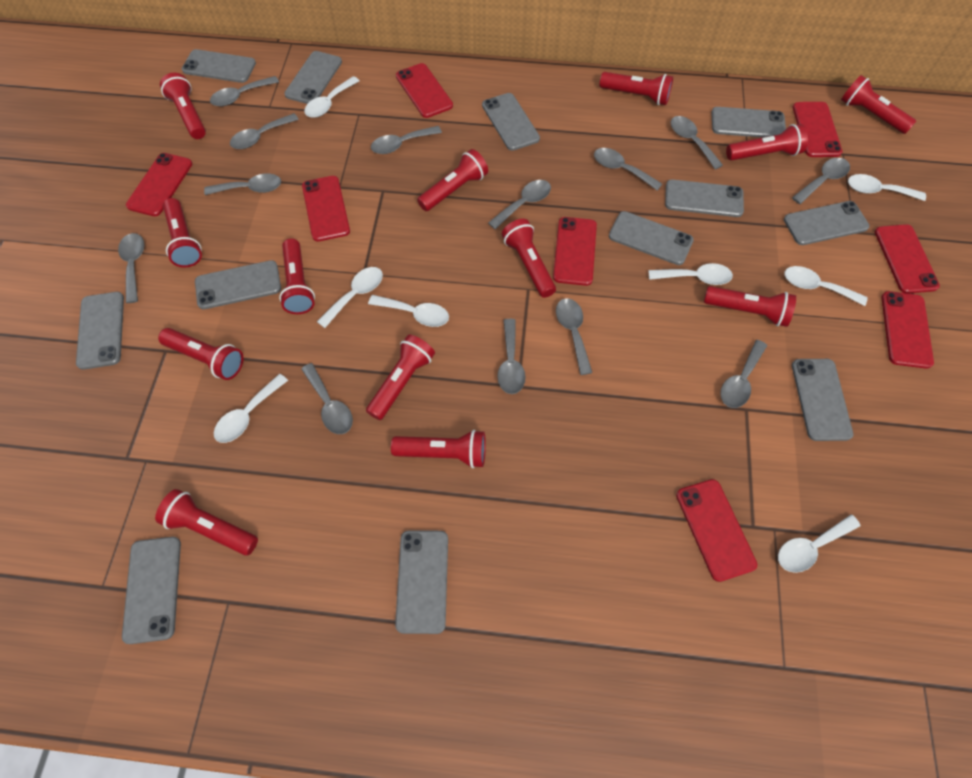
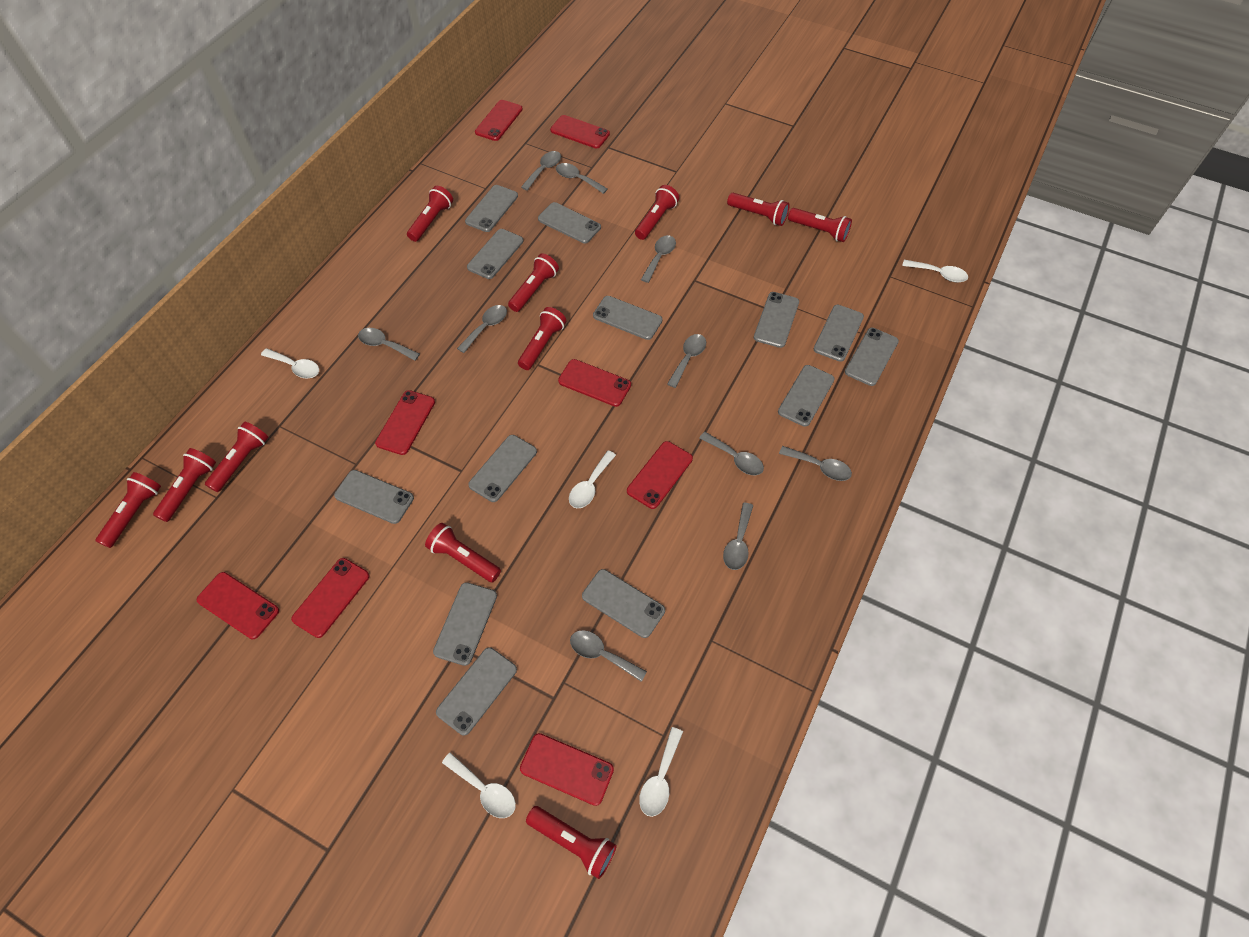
grey phone: 12 -> 13
grey spoon: 13 -> 10
red flashlight: 13 -> 11
white spoon: 8 -> 5

